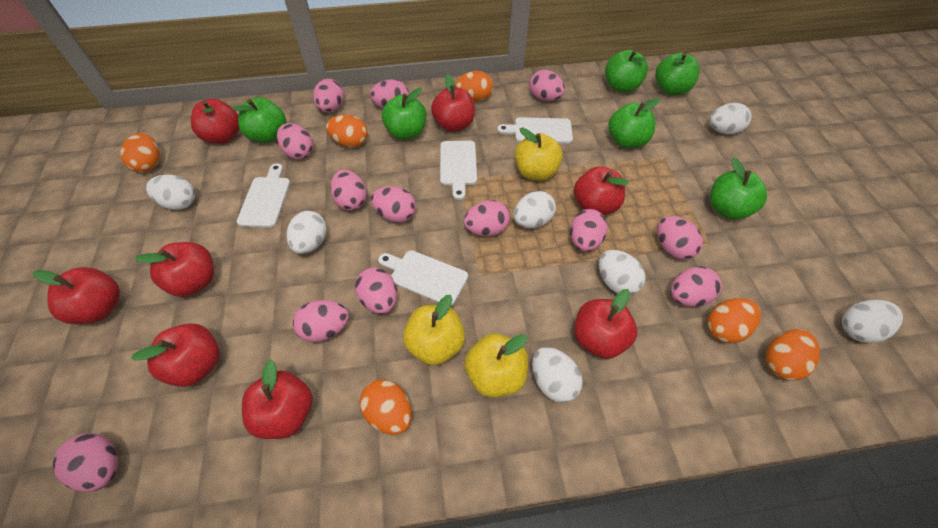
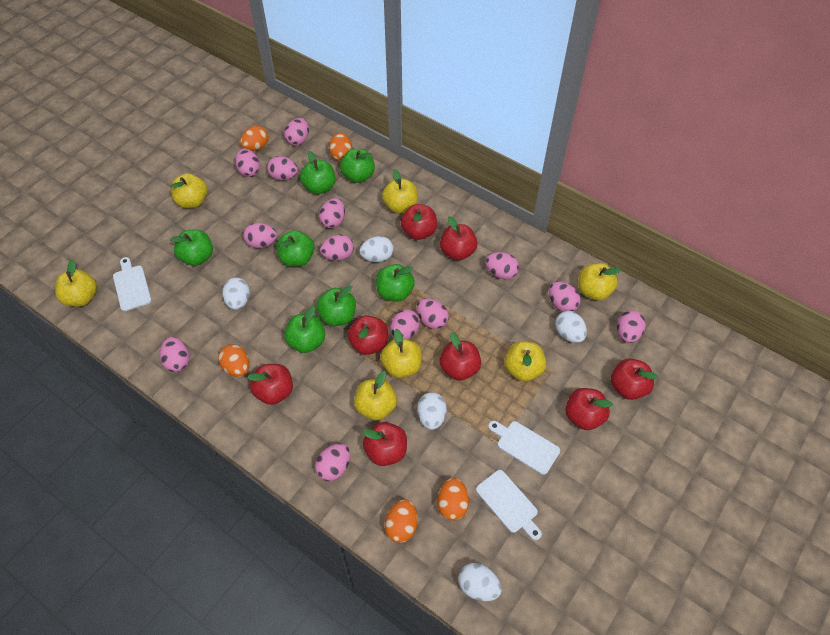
green apple: 6 -> 7
orange egg: 6 -> 5
white cutting board: 4 -> 3
white egg: 7 -> 5
yellow apple: 3 -> 7

